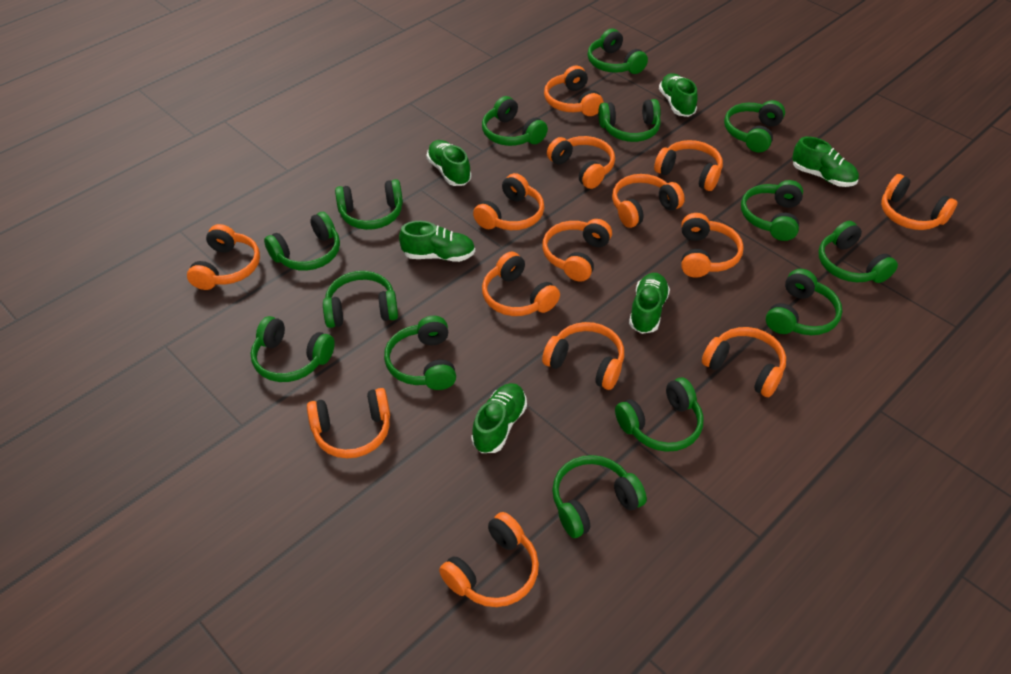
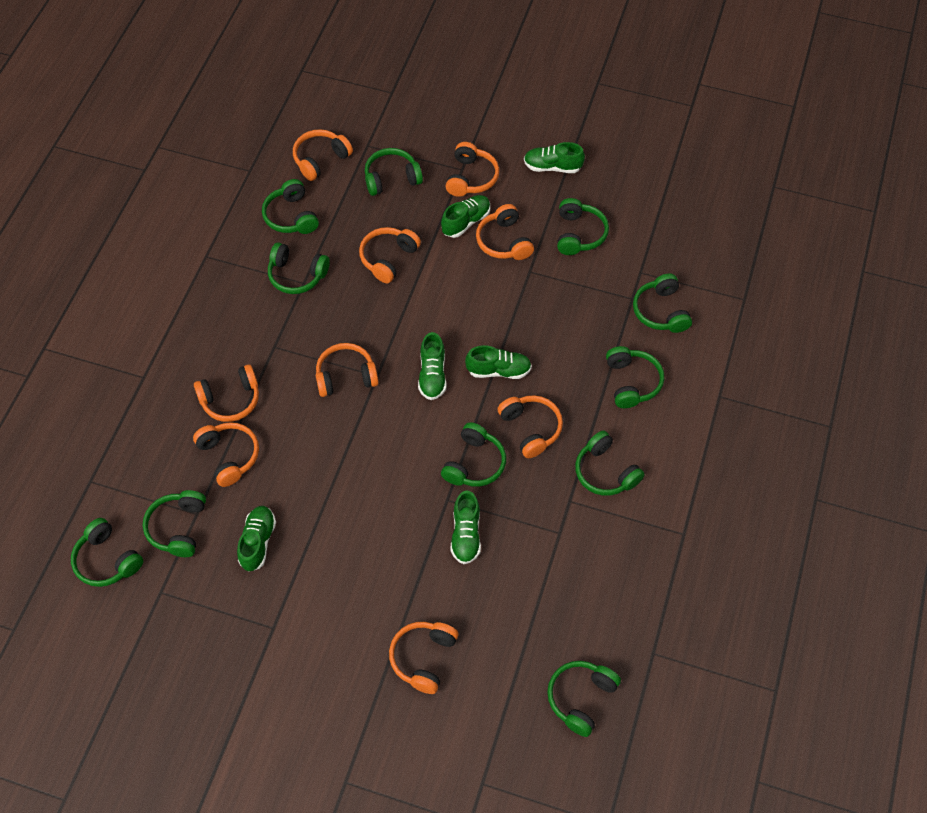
green headphones: 14 -> 11
orange headphones: 14 -> 9

